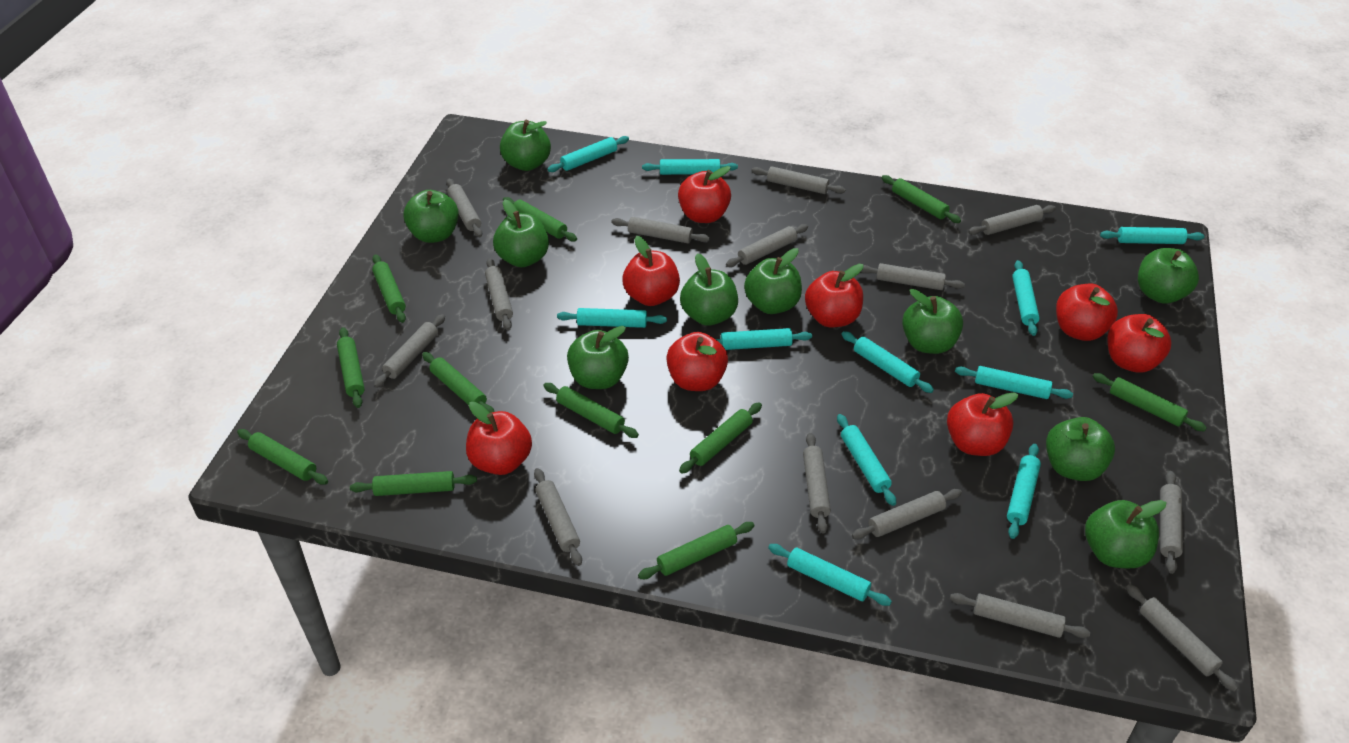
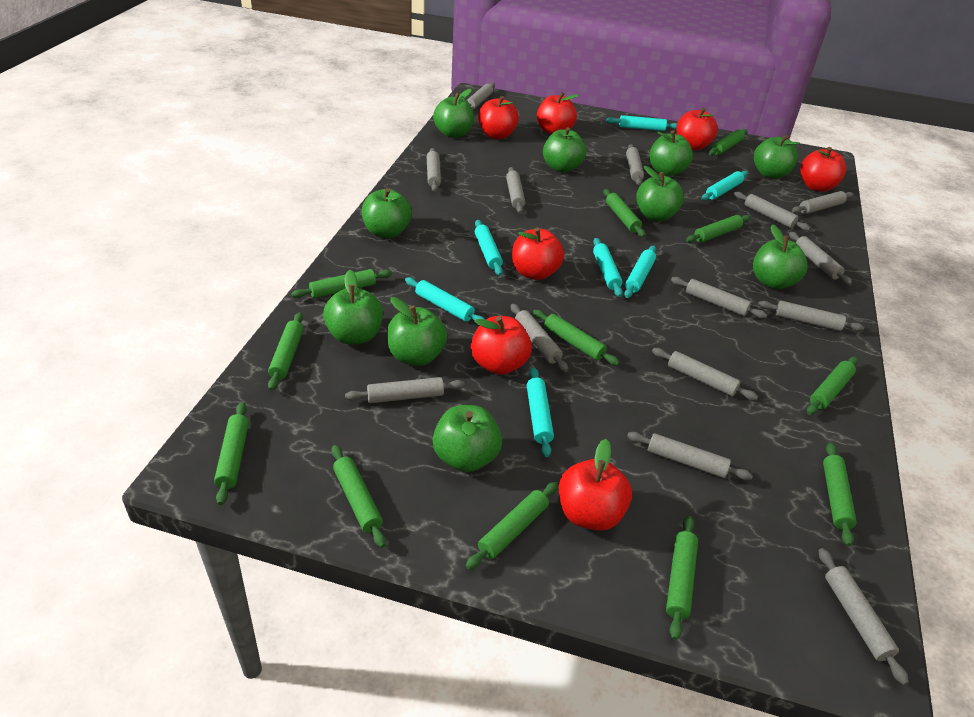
green rolling pin: 11 -> 12
red apple: 8 -> 7
turquoise rolling pin: 11 -> 7

